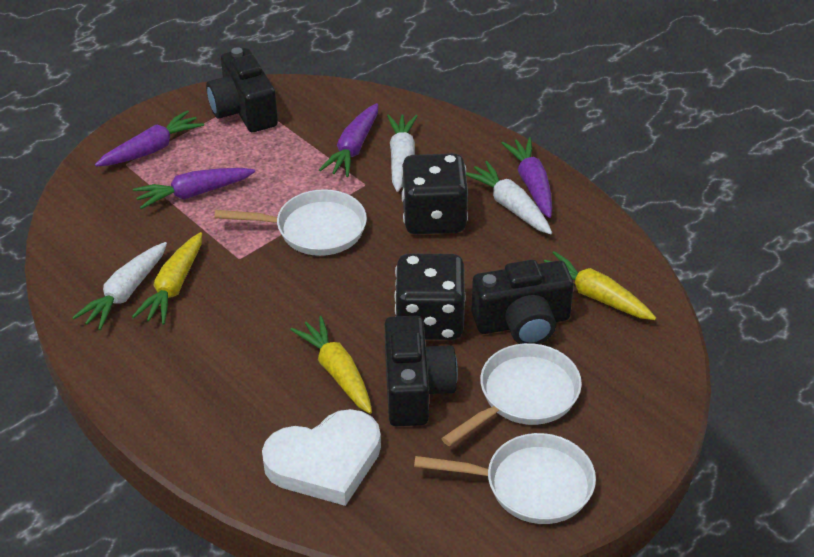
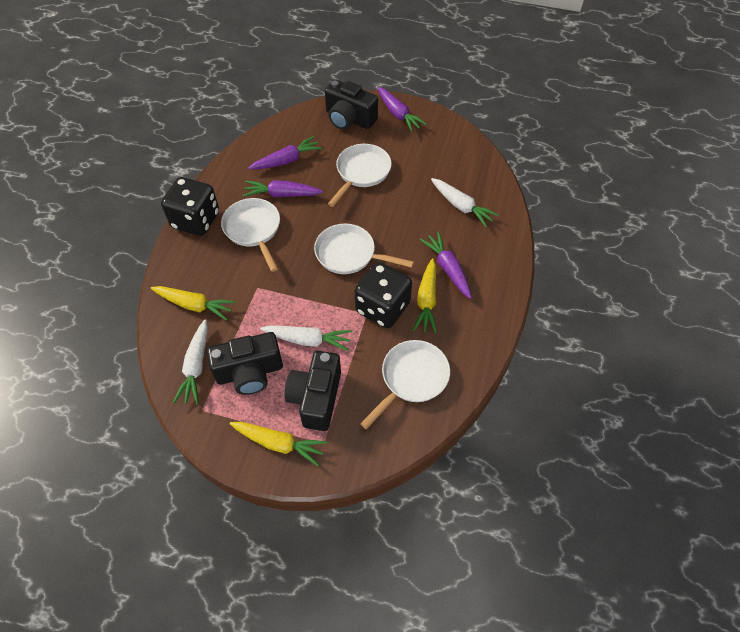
white heart: 1 -> 0
white pan: 3 -> 4

